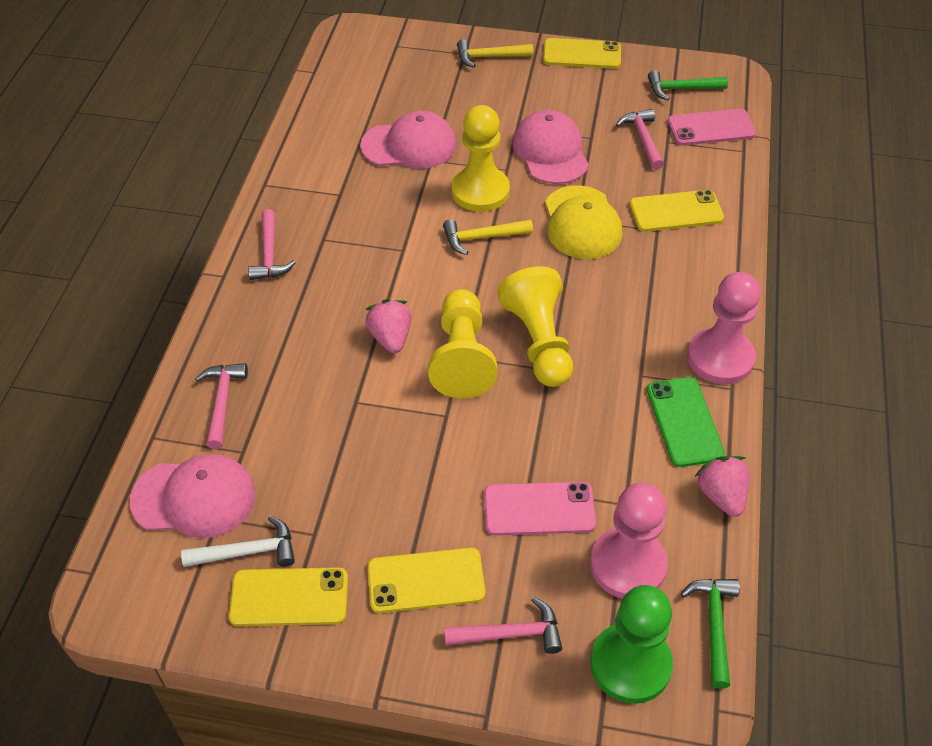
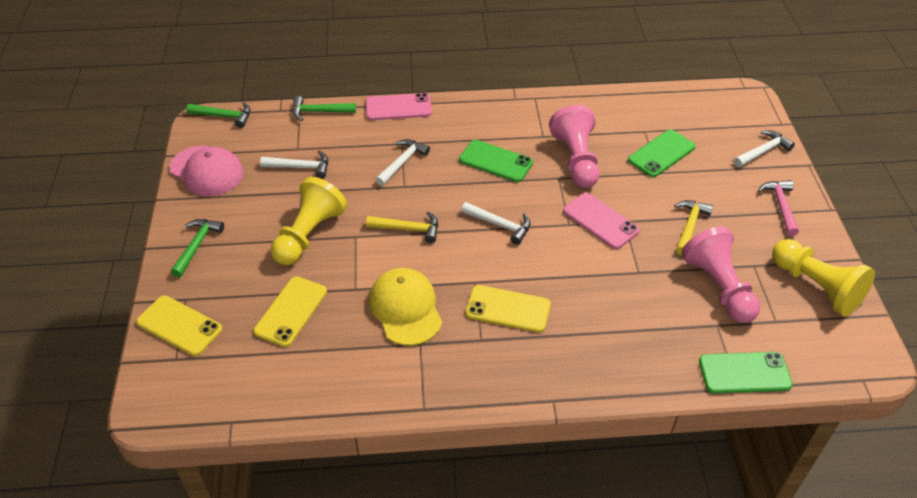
green hammer: 2 -> 3
green pawn: 1 -> 0
green phone: 1 -> 3
pink cap: 3 -> 1
pink hammer: 4 -> 1
pink strawberry: 2 -> 0
white hammer: 1 -> 4
yellow pawn: 3 -> 2
yellow phone: 4 -> 3

